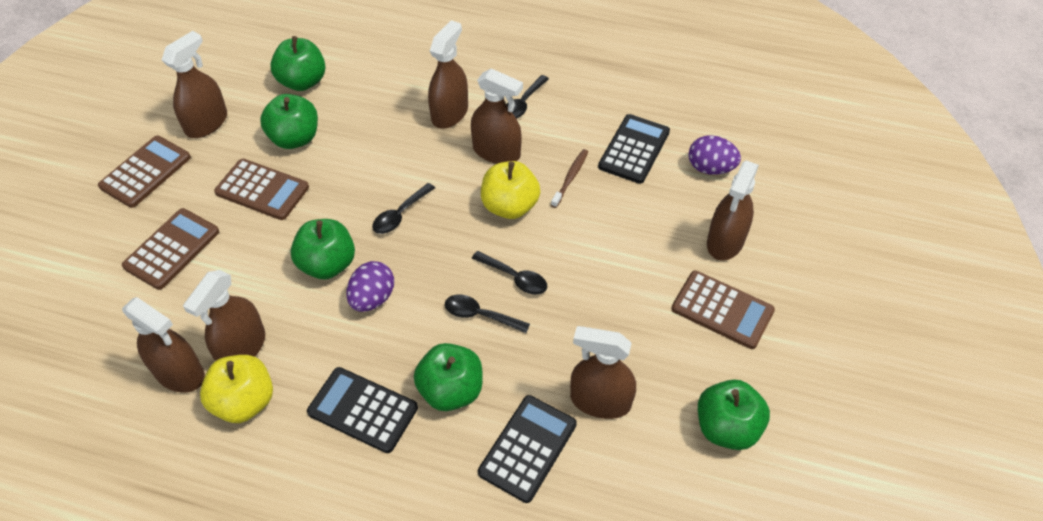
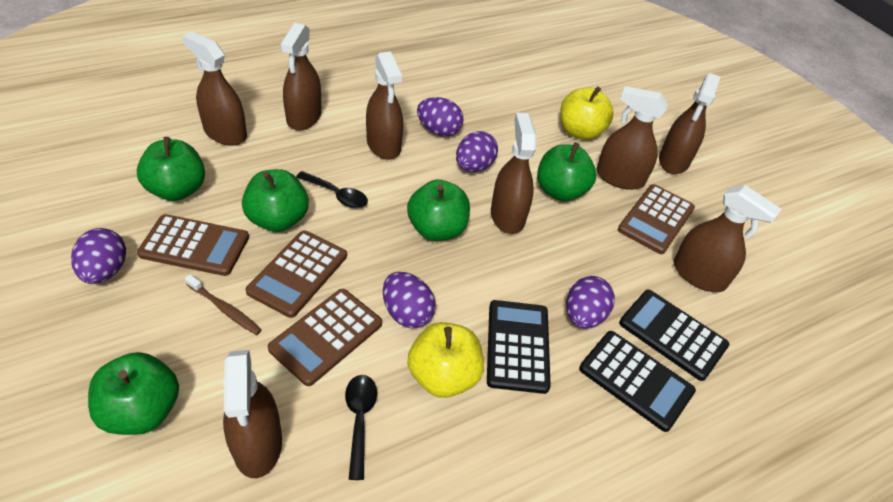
black spoon: 4 -> 2
brown spray bottle: 7 -> 8
purple egg: 2 -> 5

